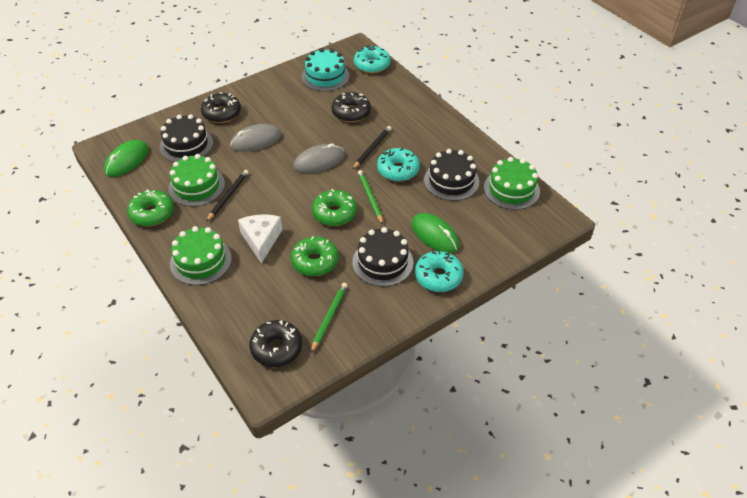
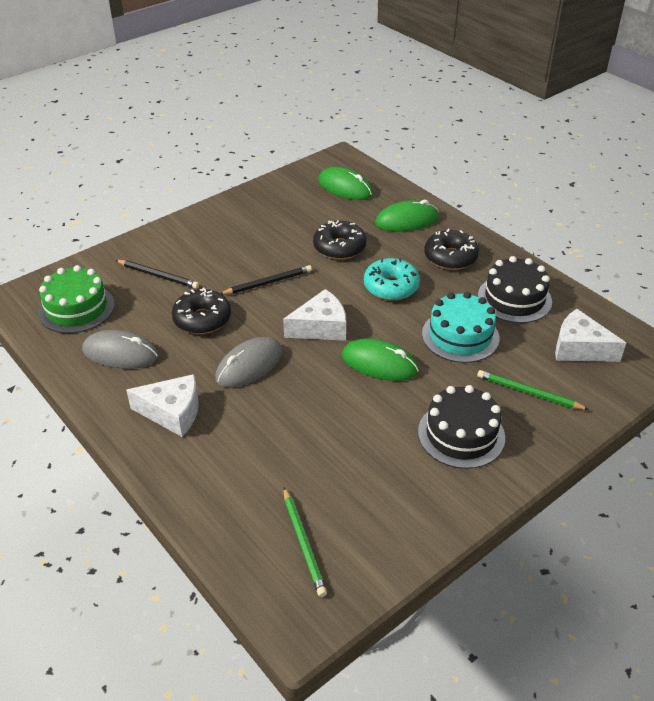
black cake: 3 -> 2
green cake: 3 -> 1
green donut: 3 -> 0
green mouse: 2 -> 3
turquoise donut: 3 -> 1
white cheese: 1 -> 3

